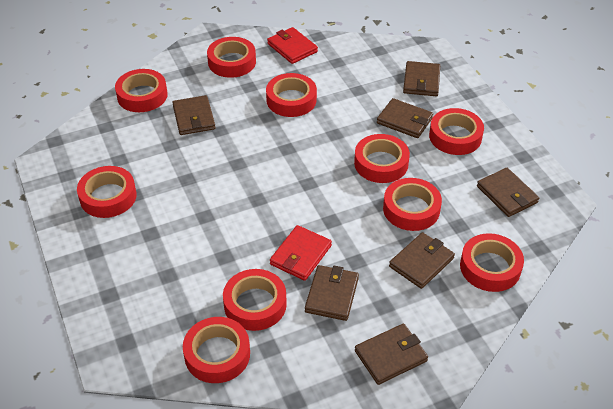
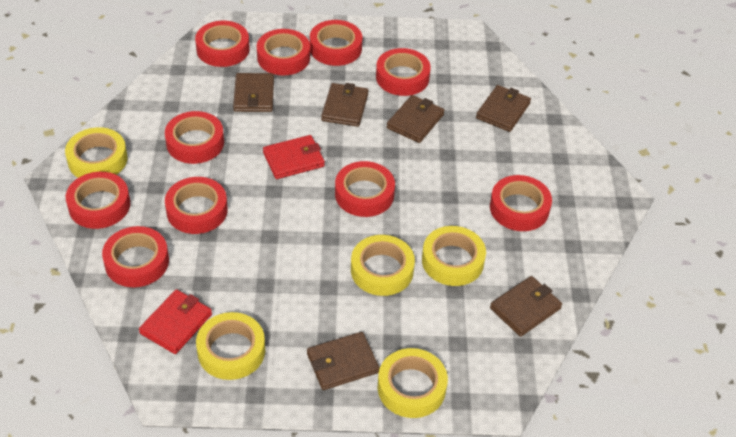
brown wallet: 7 -> 6
yellow tape: 0 -> 5

